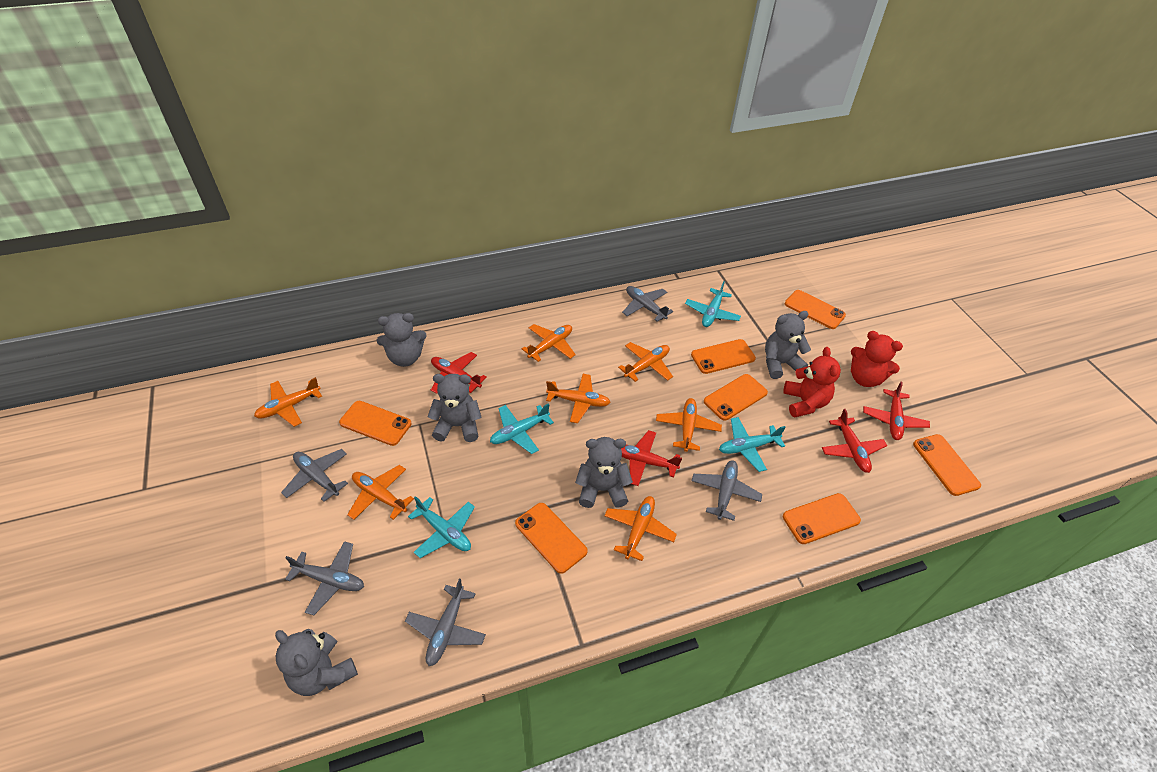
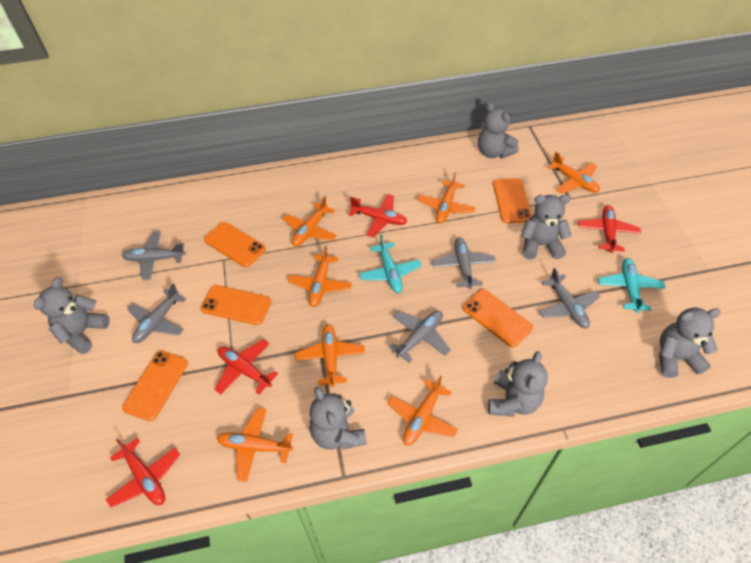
grey teddy bear: 5 -> 6
orange phone: 7 -> 5
red teddy bear: 2 -> 0
turquoise plane: 4 -> 2

